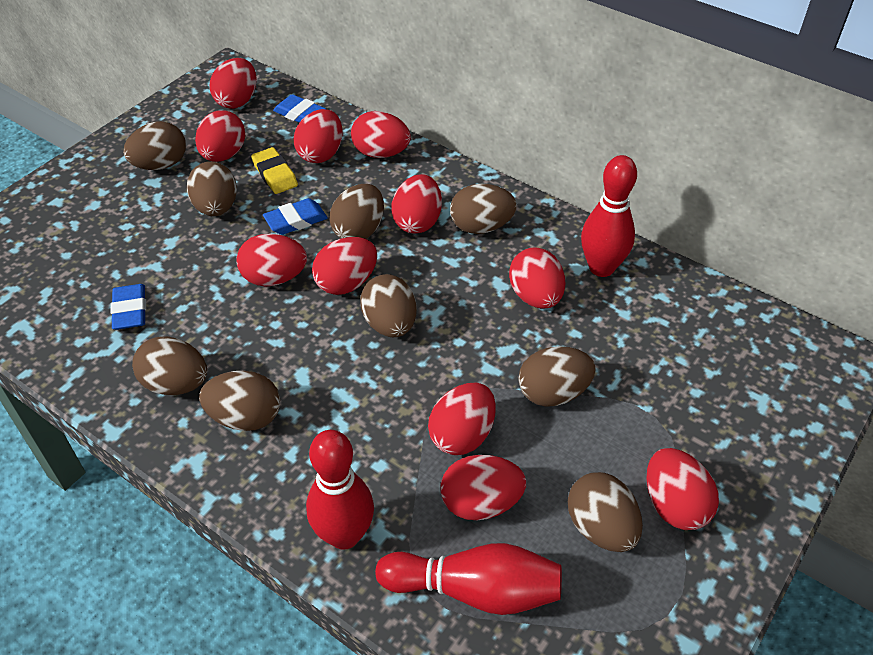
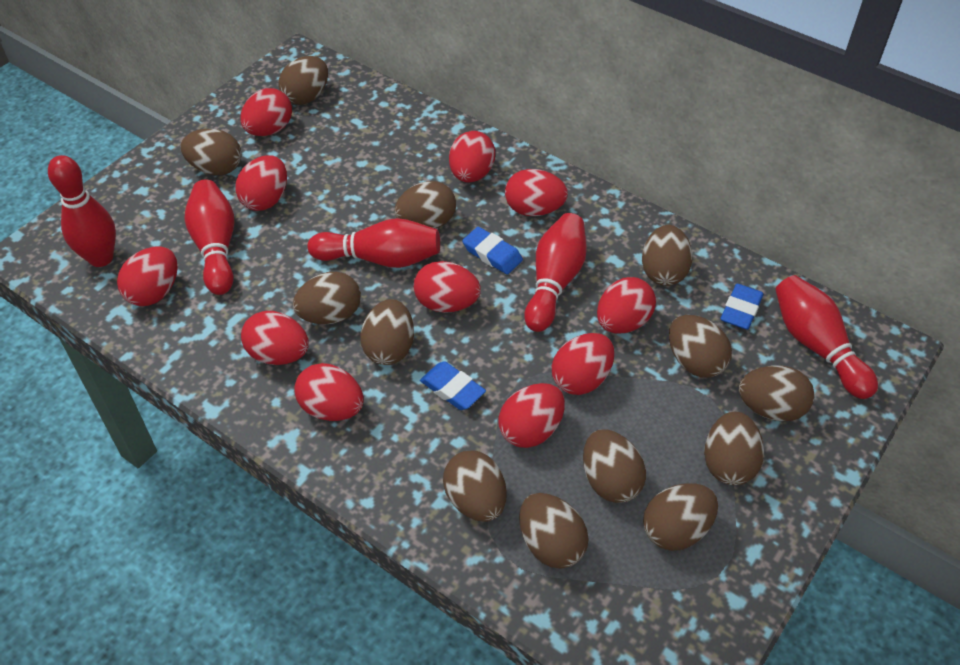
brown egg: 9 -> 13
red bowling pin: 3 -> 5
yellow eraser: 1 -> 0

